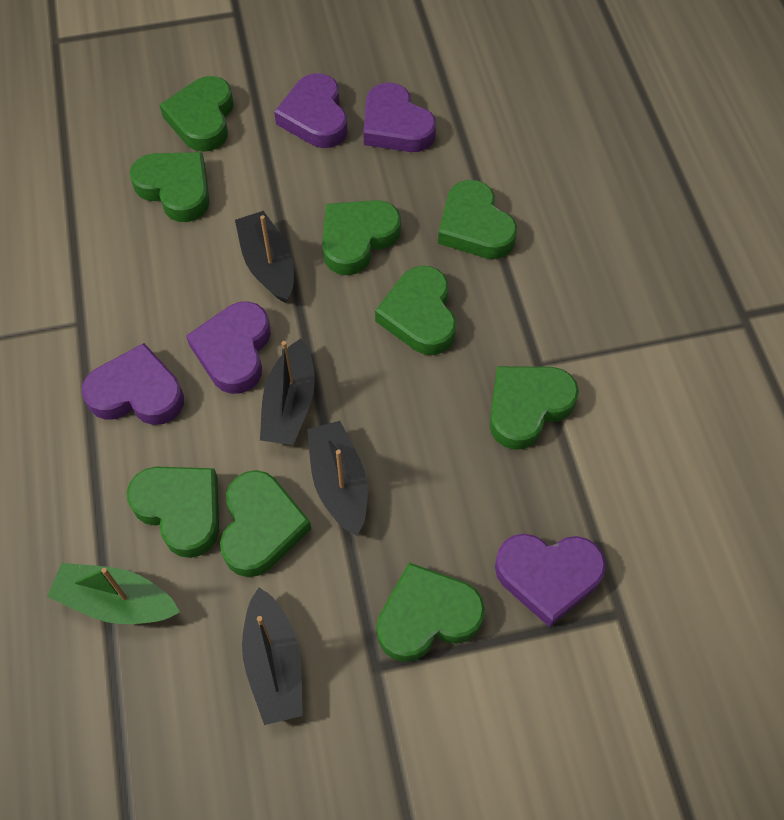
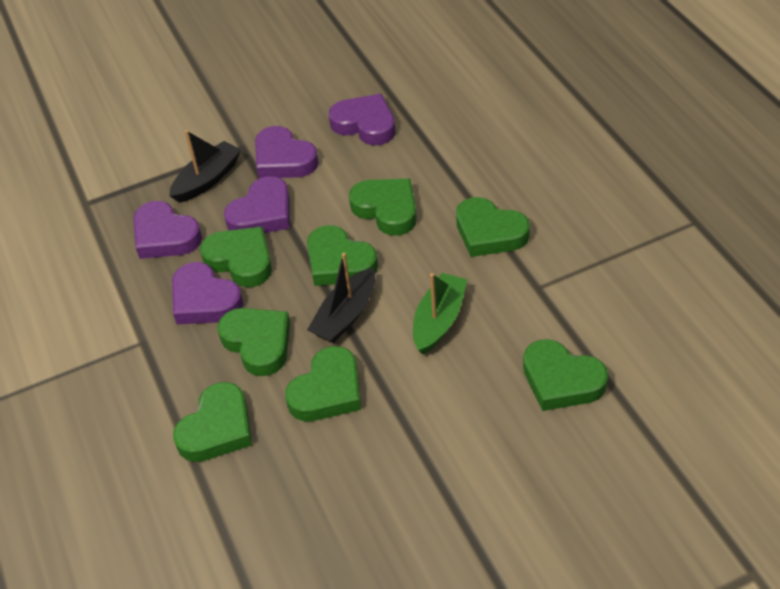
black boat: 4 -> 2
green heart: 9 -> 8

